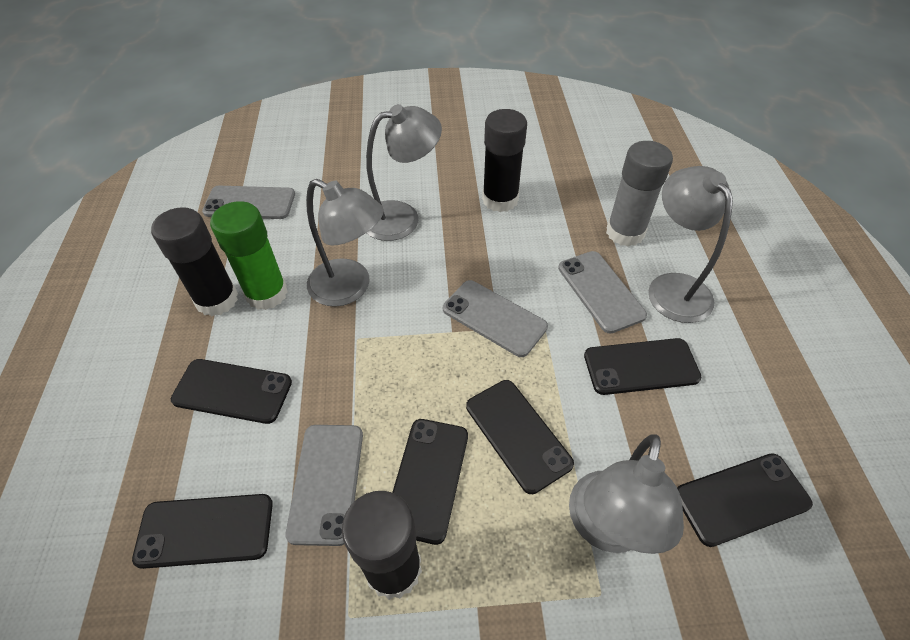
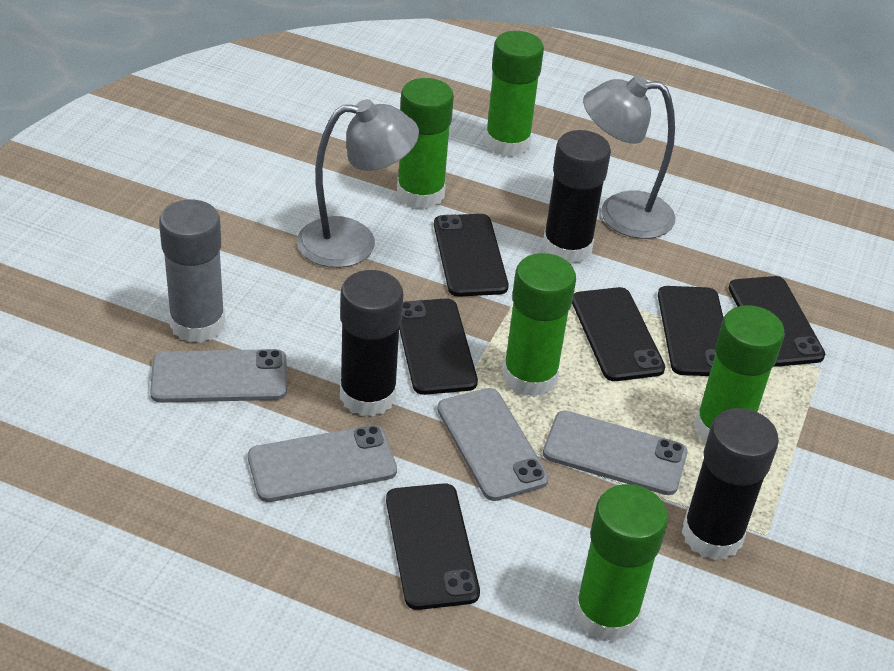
green glue stick: 1 -> 5
grey lamp: 4 -> 2

